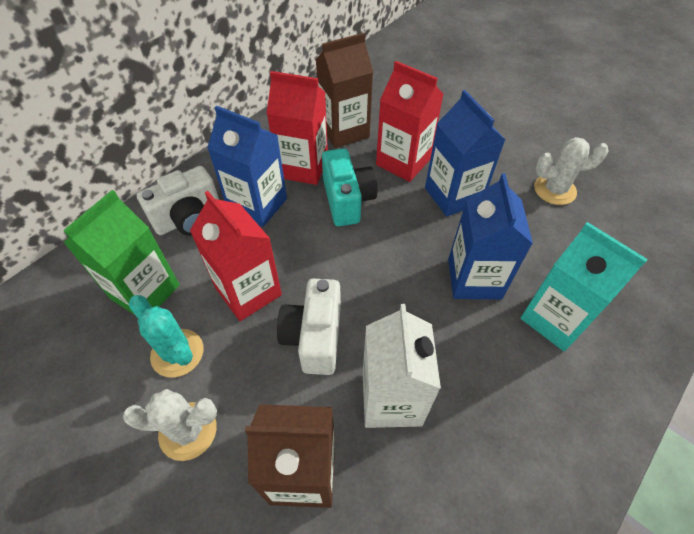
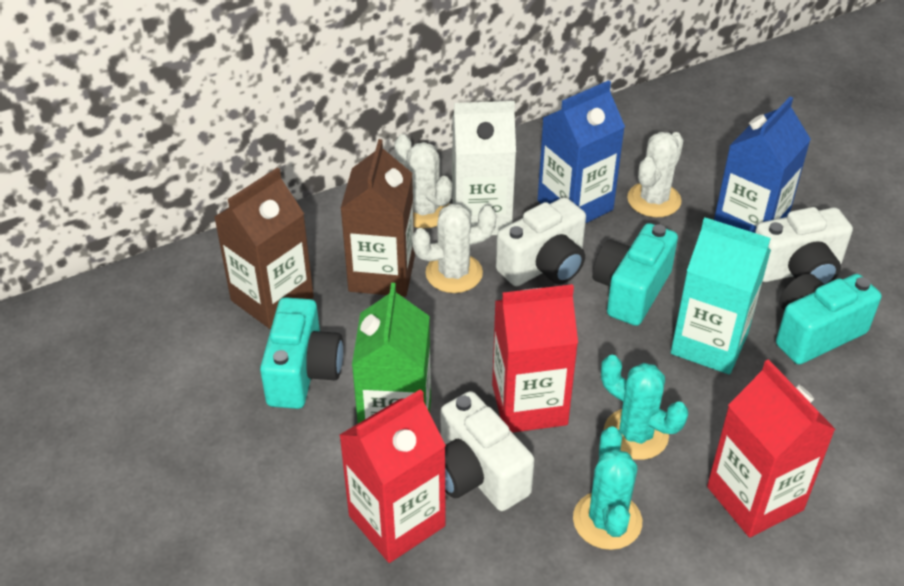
blue carton: 3 -> 2
turquoise cactus: 1 -> 2
turquoise camera: 1 -> 3
white cactus: 2 -> 3
white camera: 2 -> 3

